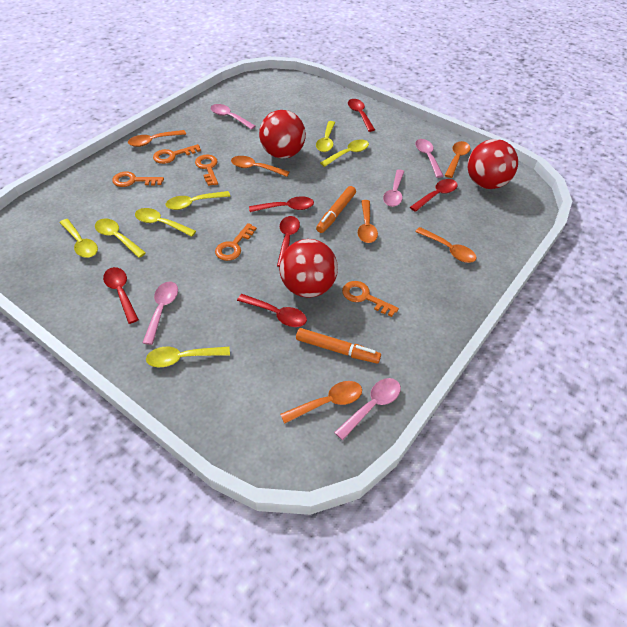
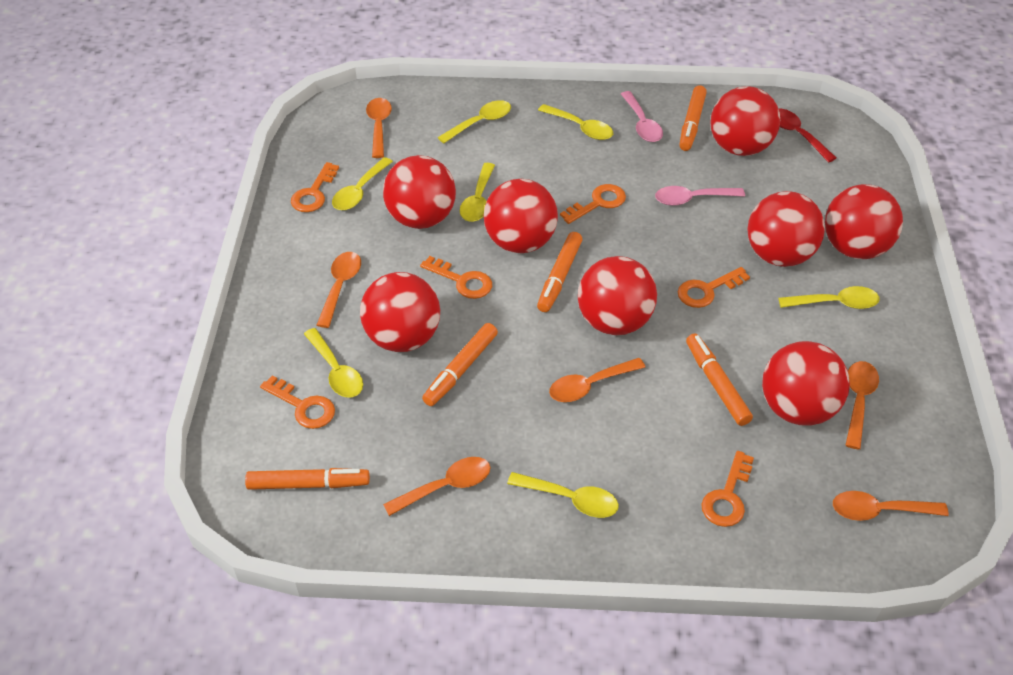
orange key: 5 -> 6
orange marker: 2 -> 5
pink spoon: 5 -> 2
red ball: 3 -> 8
red spoon: 6 -> 1

